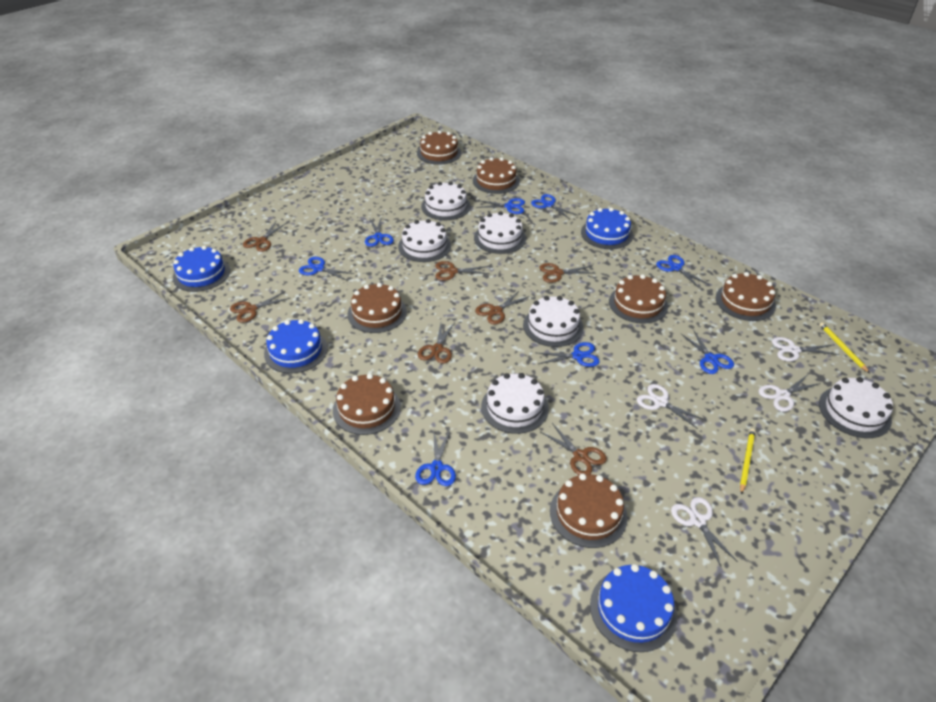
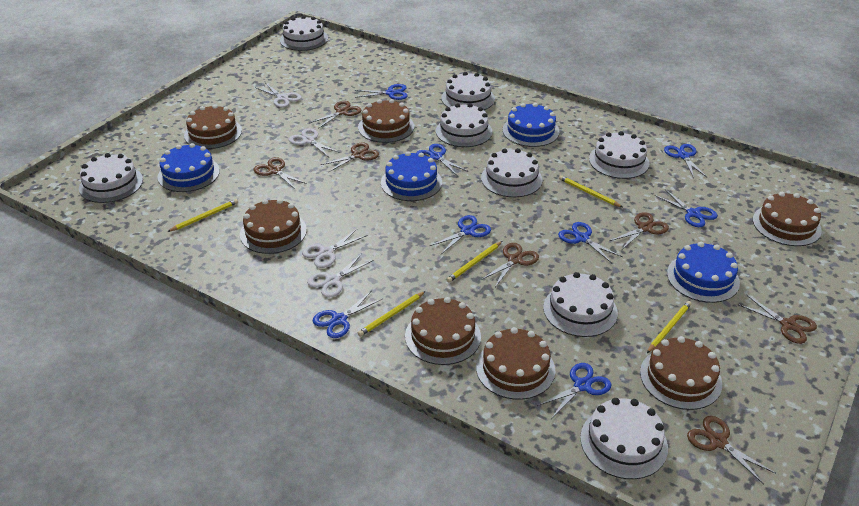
white cake: 6 -> 8
yellow pencil: 2 -> 5

